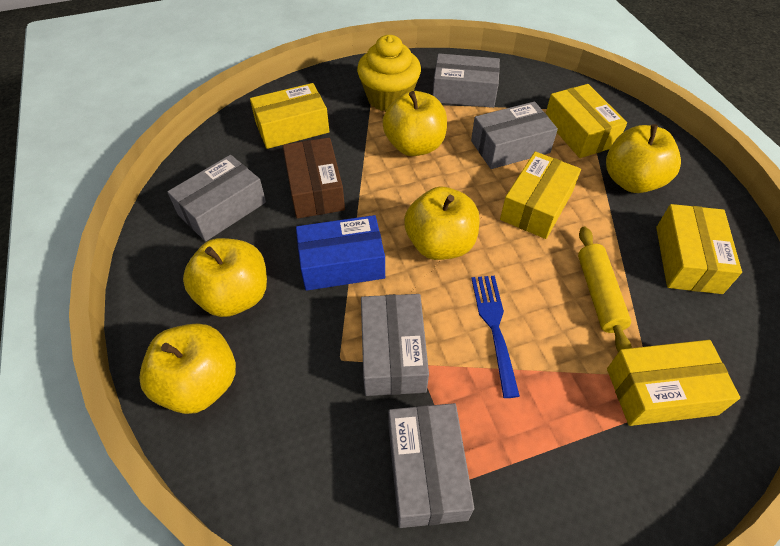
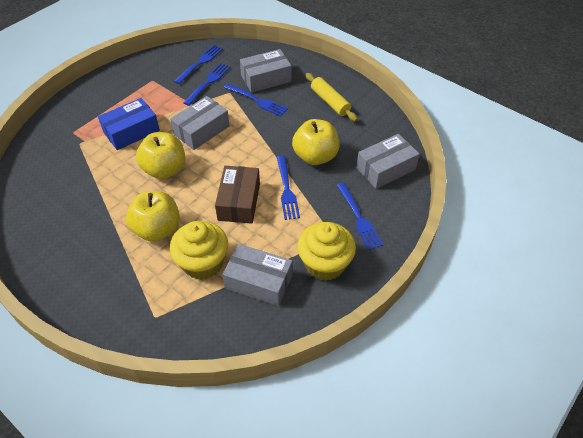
blue fork: 1 -> 5
grey box: 5 -> 4
yellow apple: 5 -> 3
yellow box: 5 -> 0
yellow cupcake: 1 -> 2

